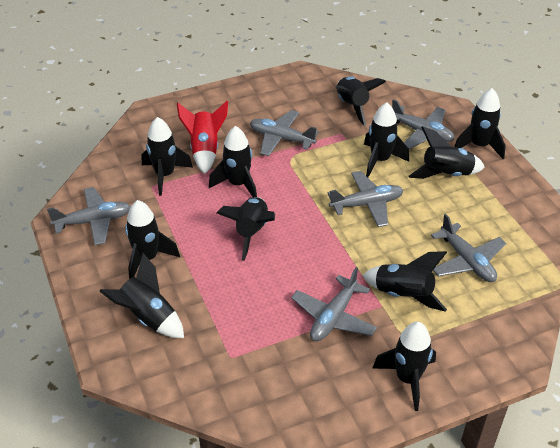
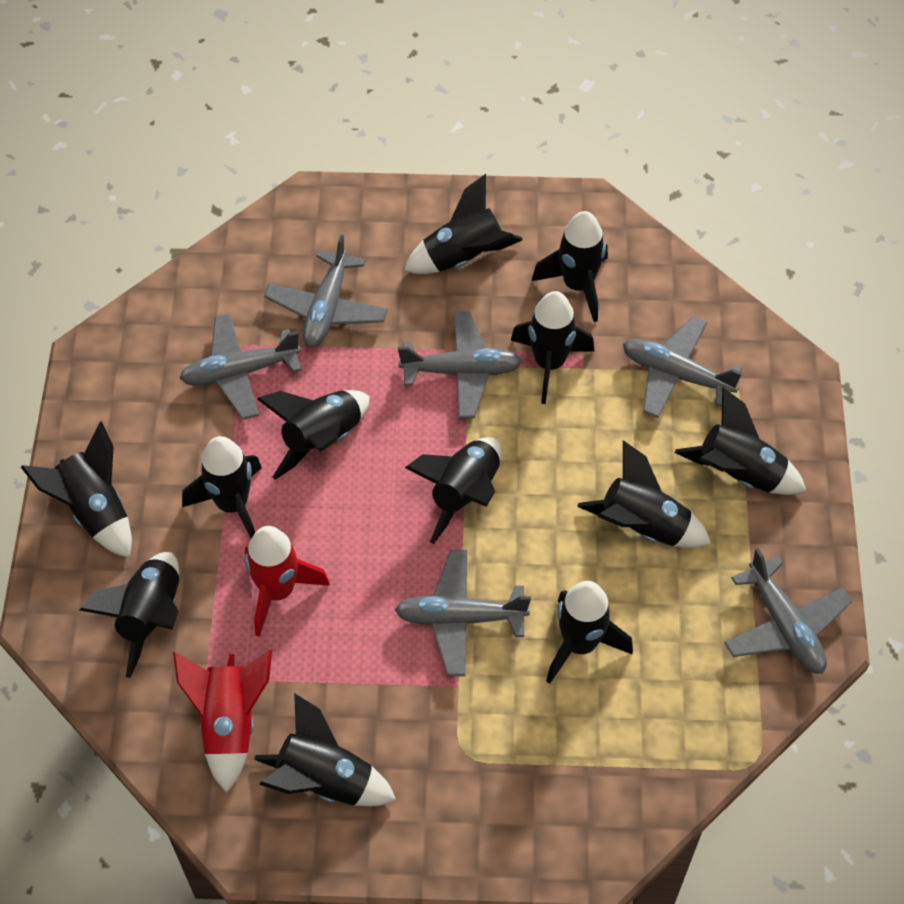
black rocket: 11 -> 12
red rocket: 1 -> 2

